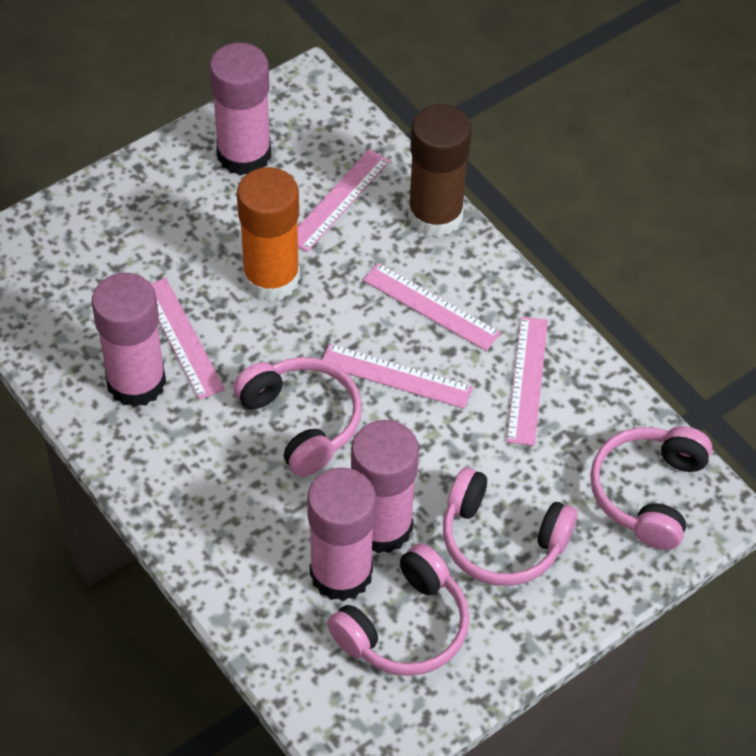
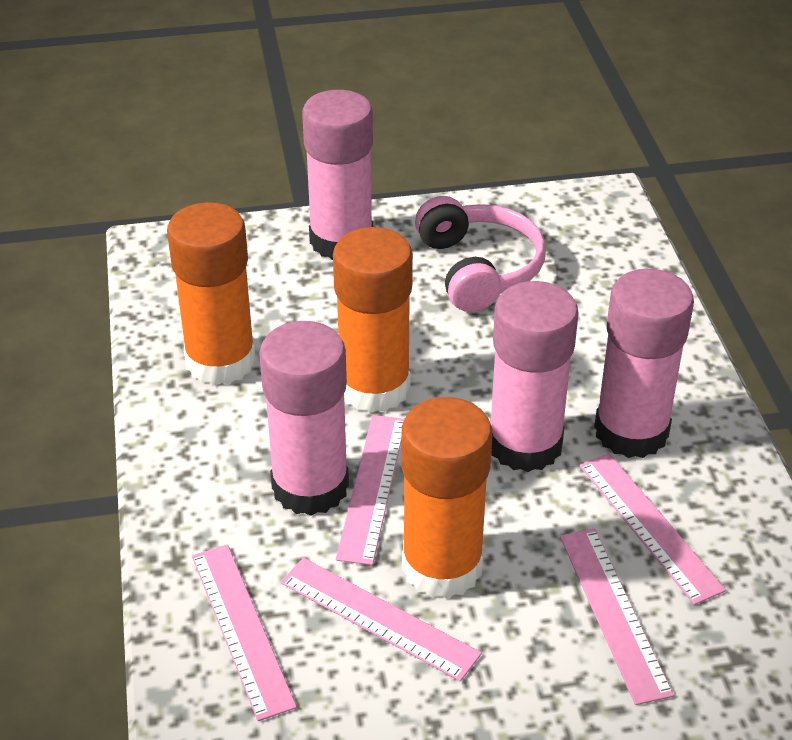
brown glue stick: 1 -> 0
orange glue stick: 1 -> 3
pink headphones: 4 -> 1

